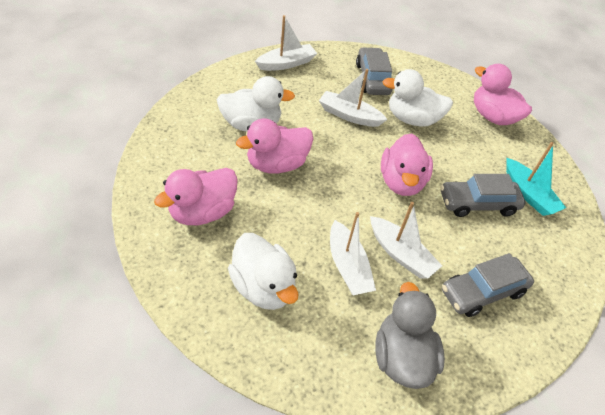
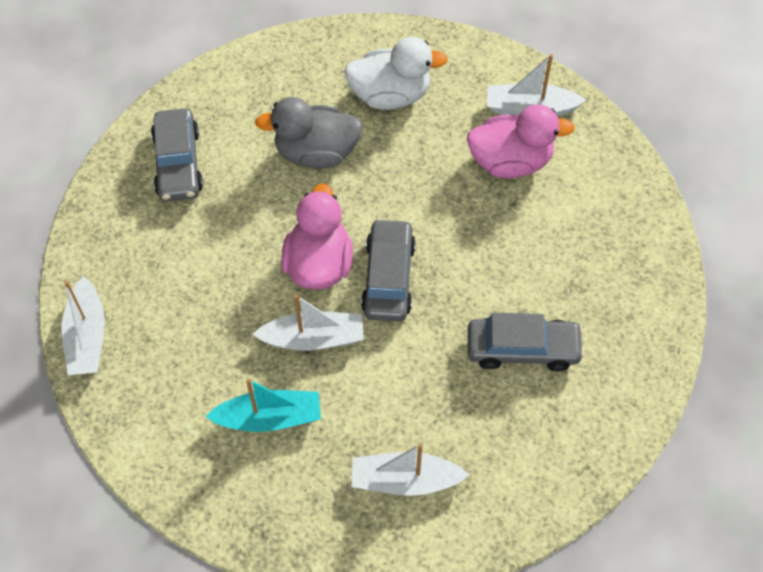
pink duck: 4 -> 2
white duck: 3 -> 1

